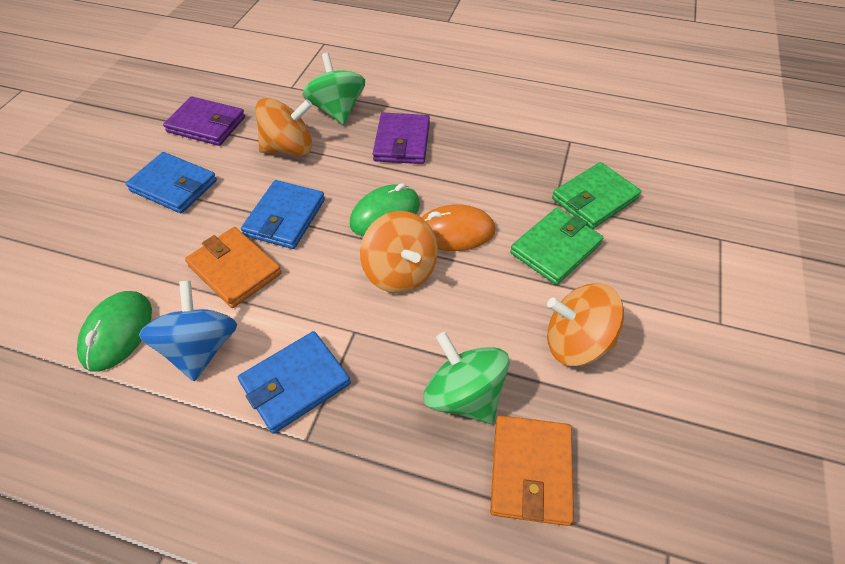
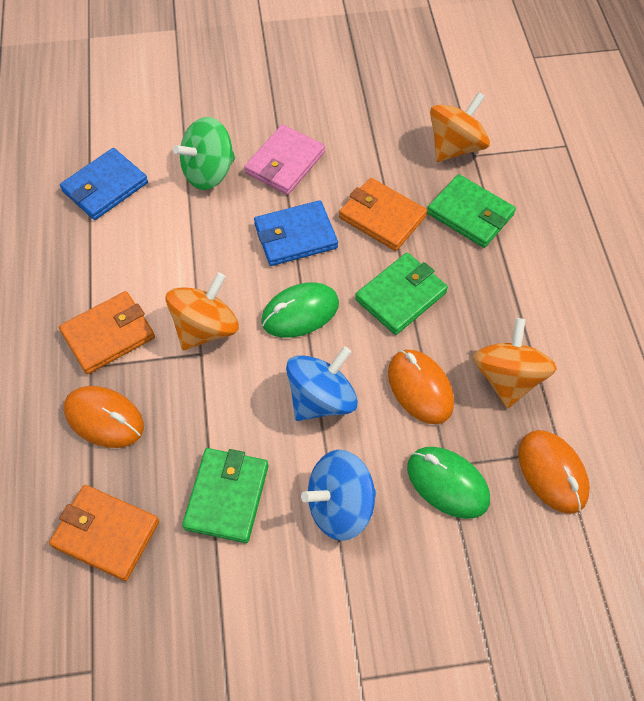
blue spinning top: 1 -> 2
blue wallet: 3 -> 2
green spinning top: 2 -> 1
green wallet: 2 -> 3
orange mouse: 1 -> 3
orange wallet: 2 -> 3
pink wallet: 0 -> 1
purple wallet: 2 -> 0

